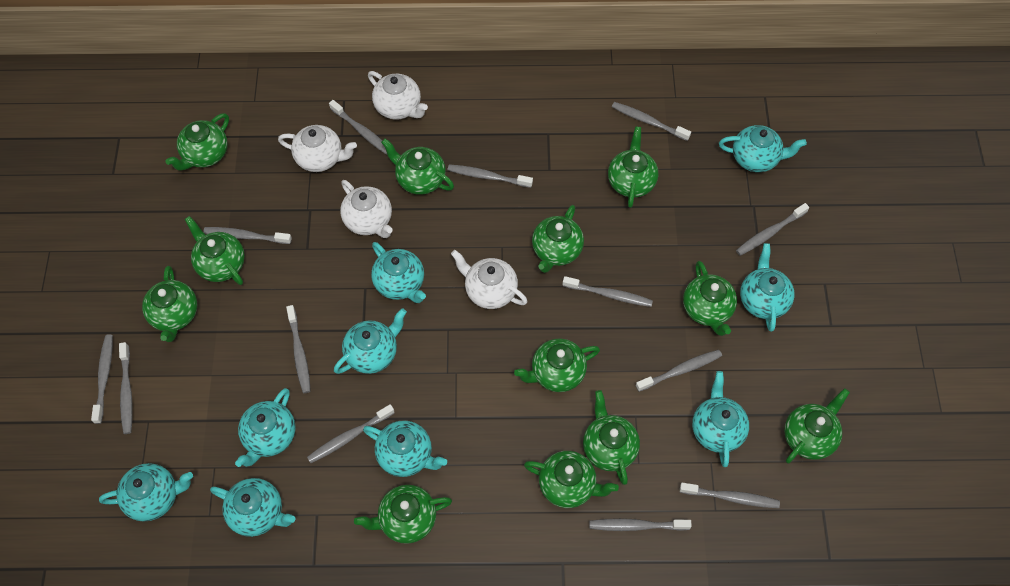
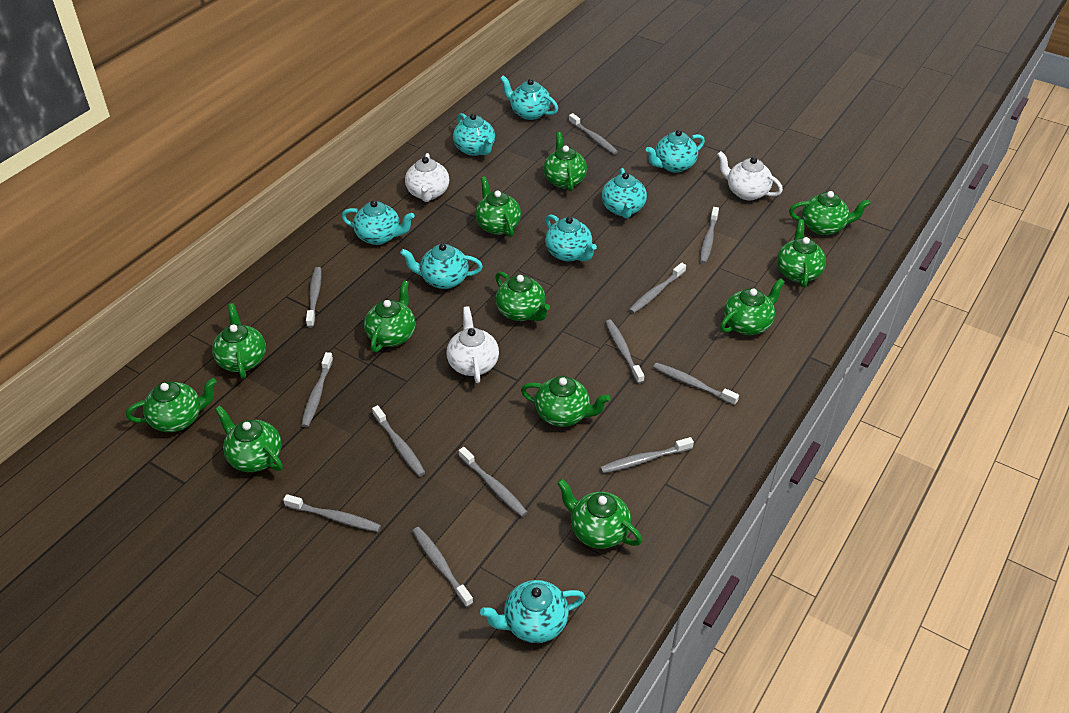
grey toothbrush: 13 -> 12
turquoise teapot: 9 -> 8
white teapot: 4 -> 3

